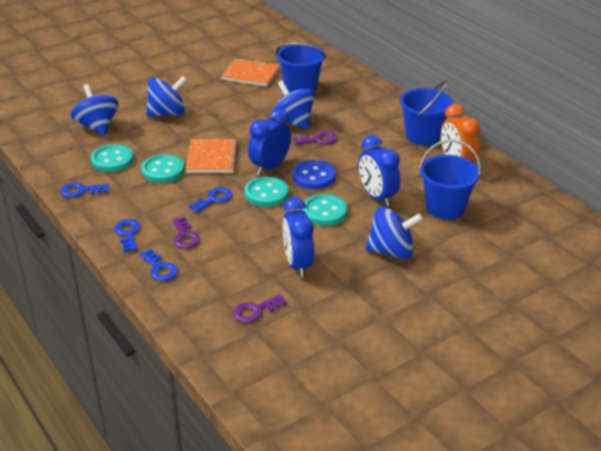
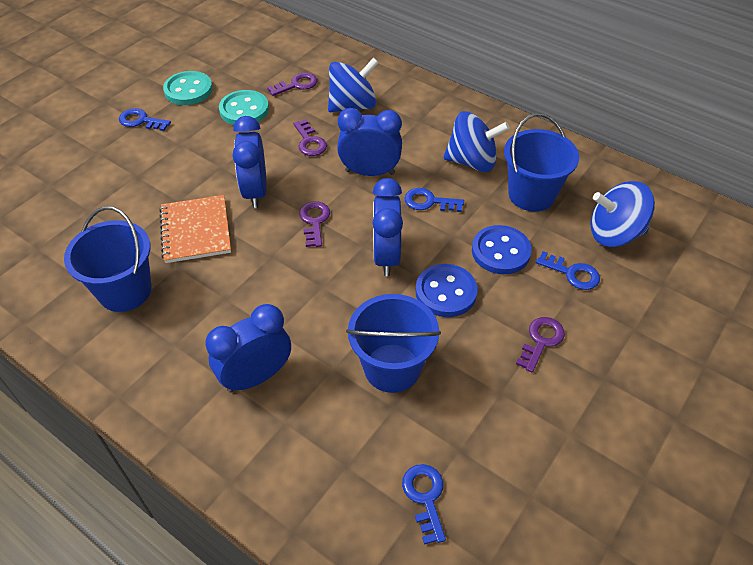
blue button: 1 -> 2
blue clock: 3 -> 4
blue spinning top: 4 -> 3
orange clock: 1 -> 0
orange notebook: 2 -> 1
purple key: 3 -> 4
turquoise button: 4 -> 2

